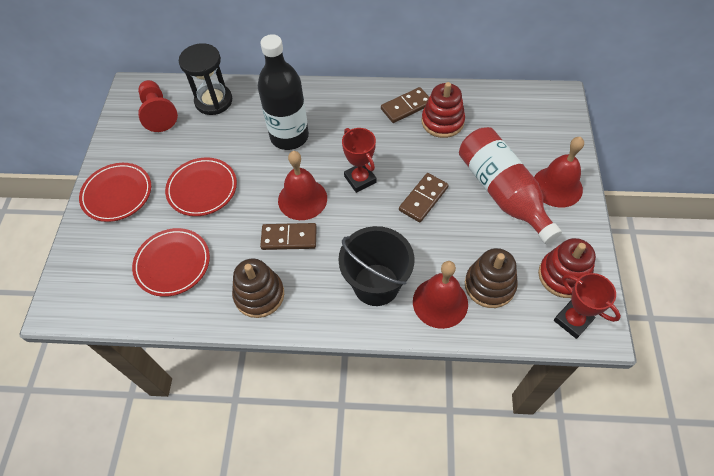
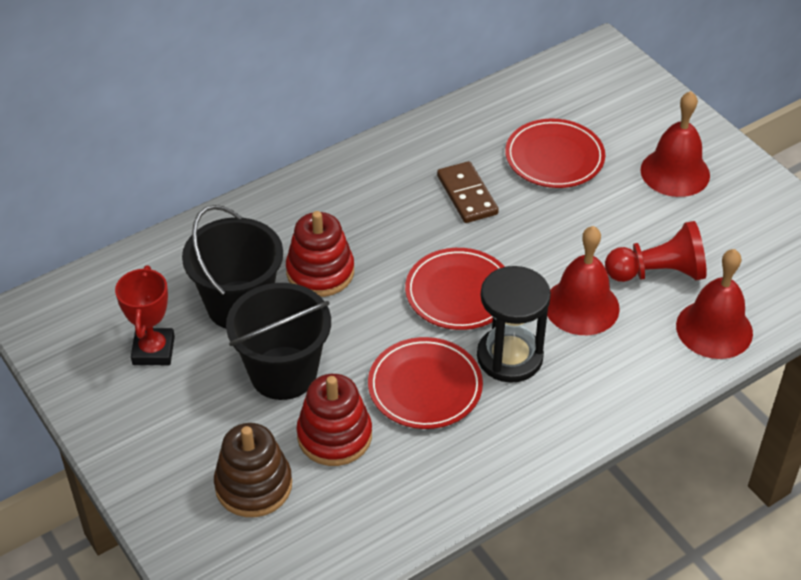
black bottle: 1 -> 0
black bucket: 1 -> 2
brown domino: 3 -> 1
brown stacking toy: 2 -> 1
red bottle: 1 -> 0
red trophy: 2 -> 1

